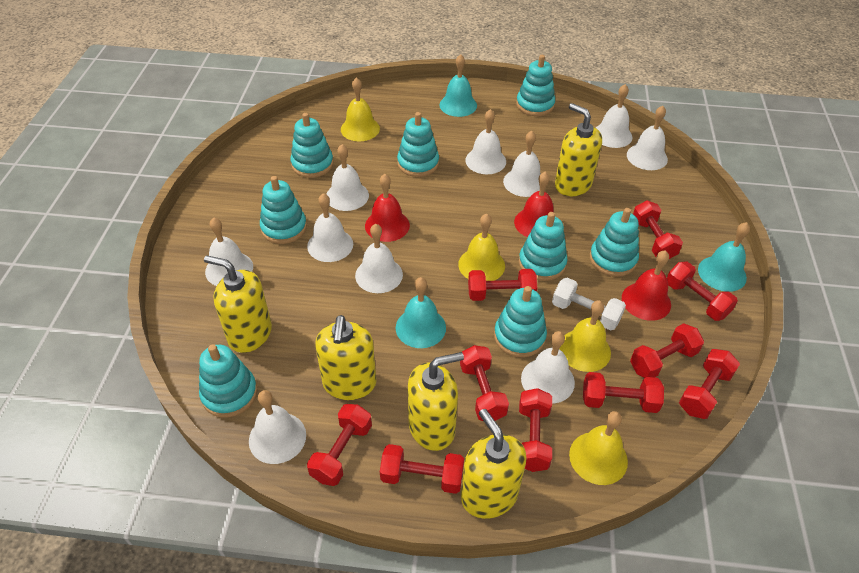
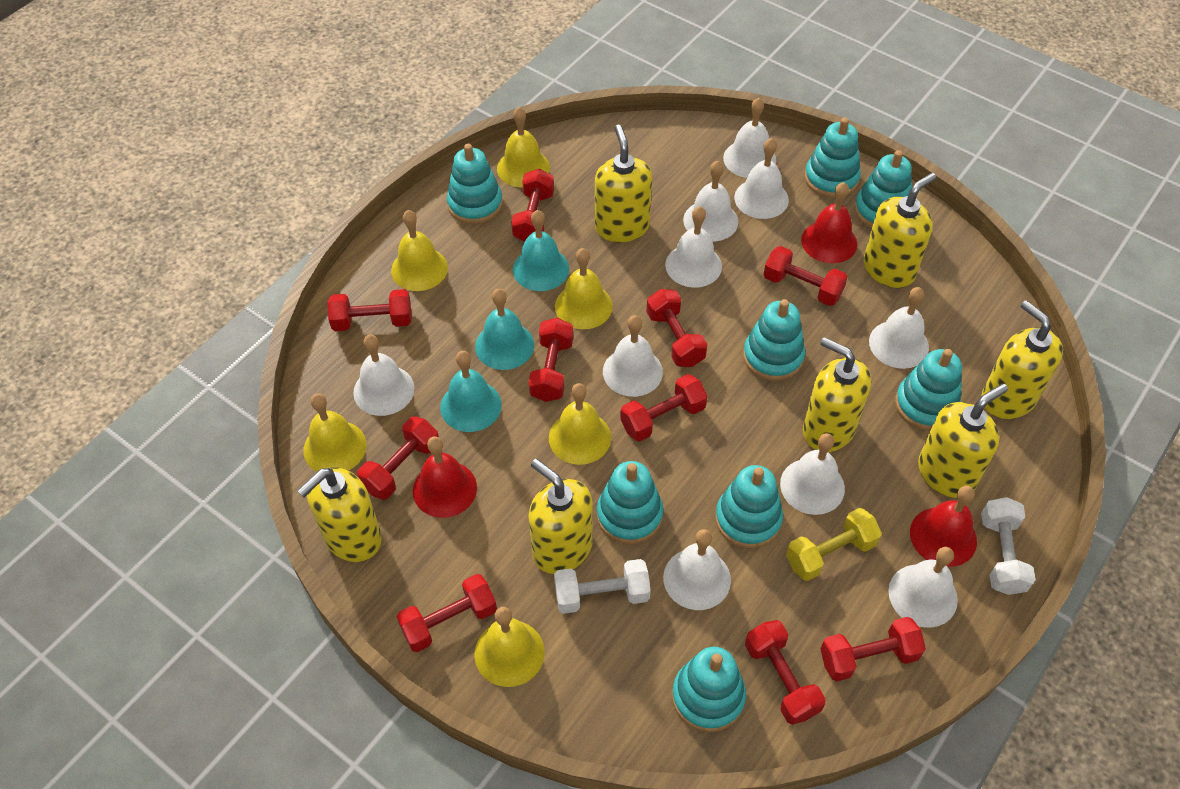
white dumbbell: 1 -> 2
yellow bell: 4 -> 6
yellow dumbbell: 0 -> 1
yellow soap dispenser: 5 -> 7

